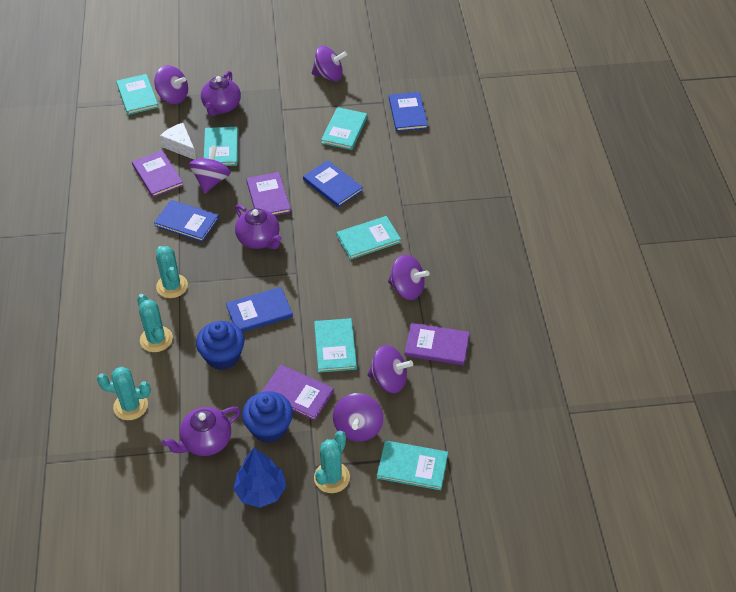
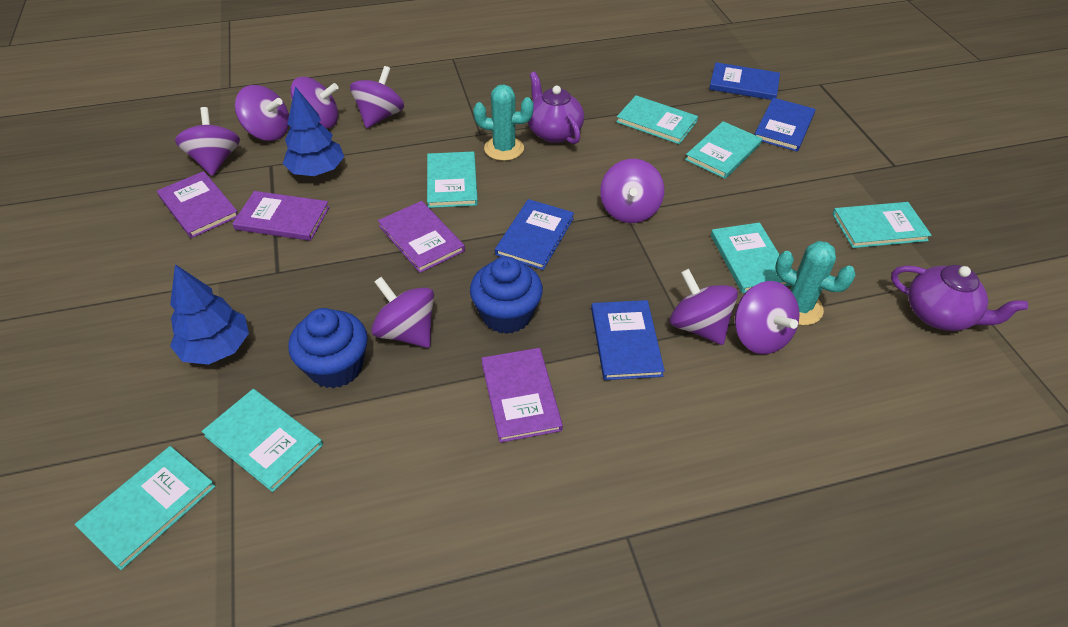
blue tree: 1 -> 2
purple spinning top: 6 -> 8
purple teapot: 3 -> 2
turquoise book: 6 -> 7
turquoise cactus: 4 -> 2
white cheese: 1 -> 0

